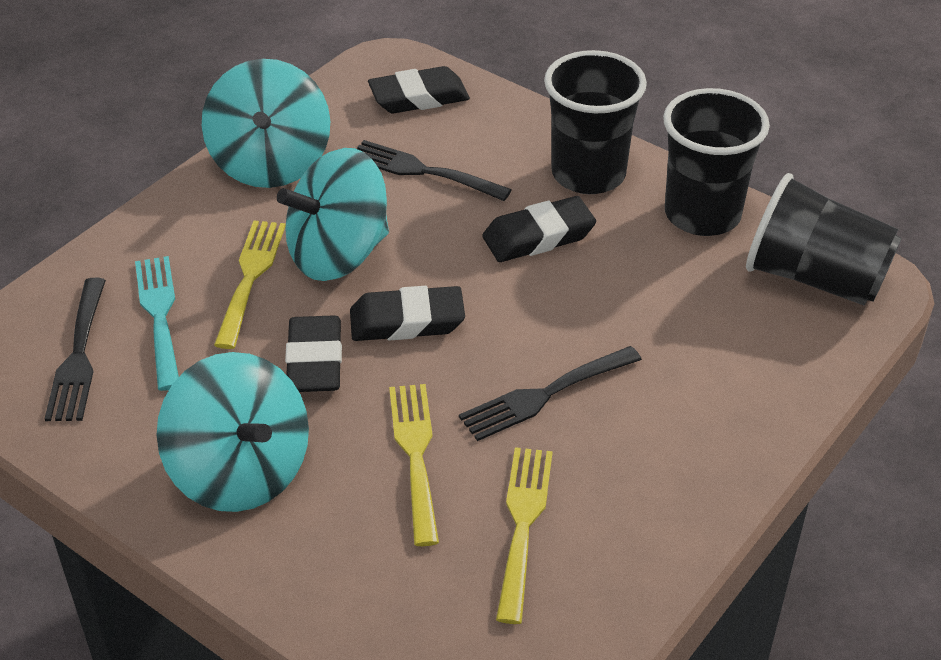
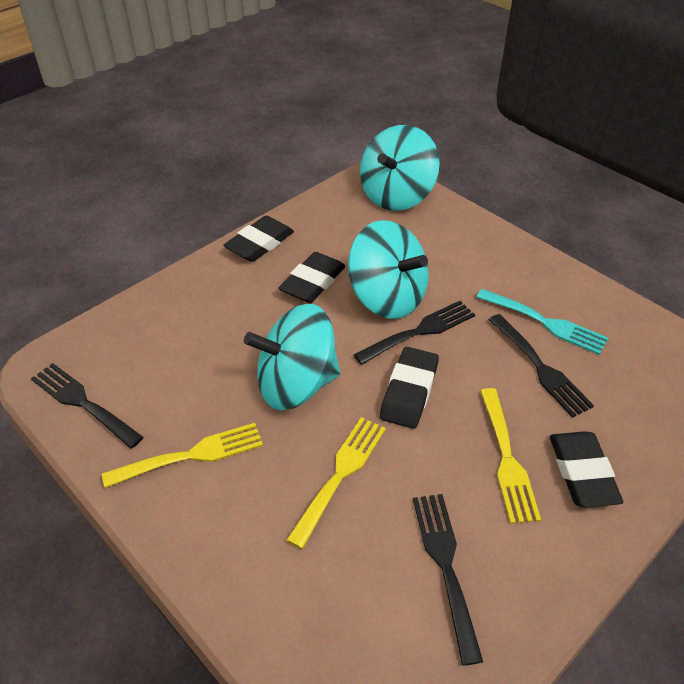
black cup: 3 -> 0
black fork: 3 -> 4

